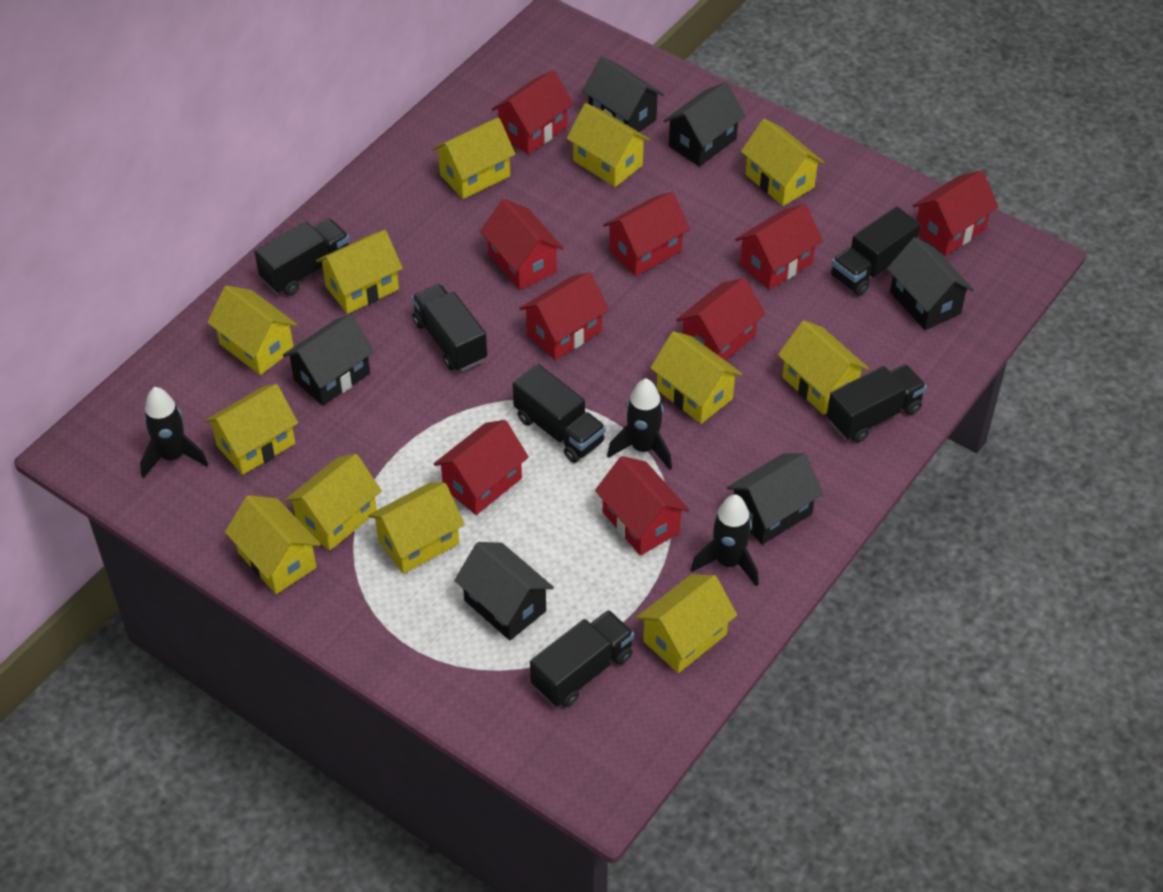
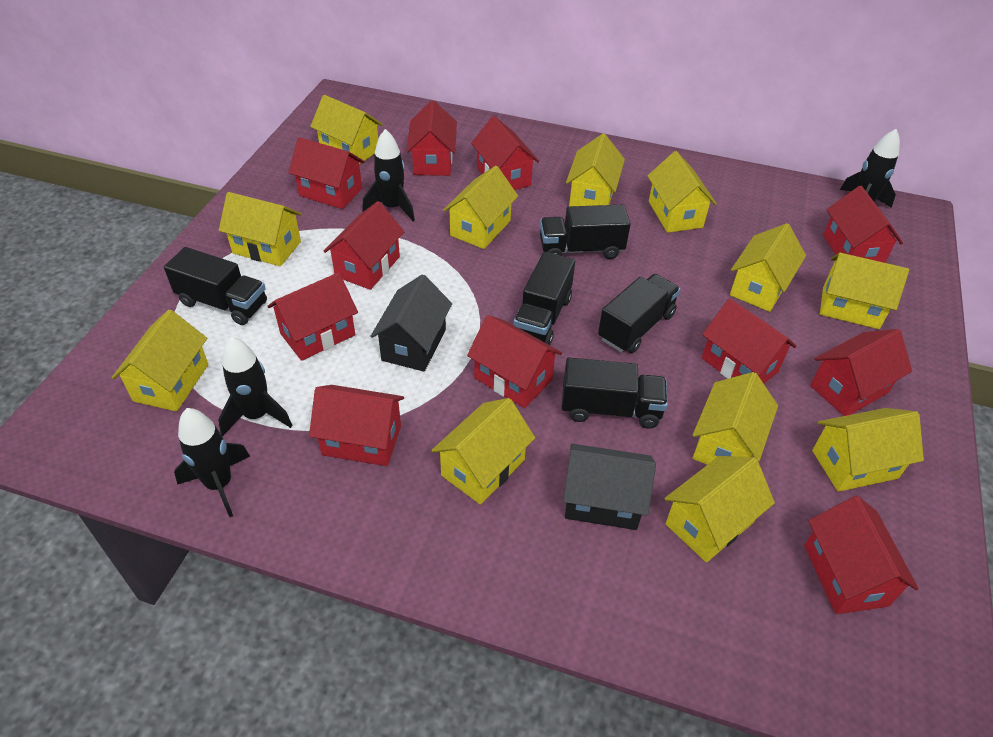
black house: 6 -> 2
black rocket: 3 -> 4
black truck: 6 -> 5
red house: 9 -> 11

